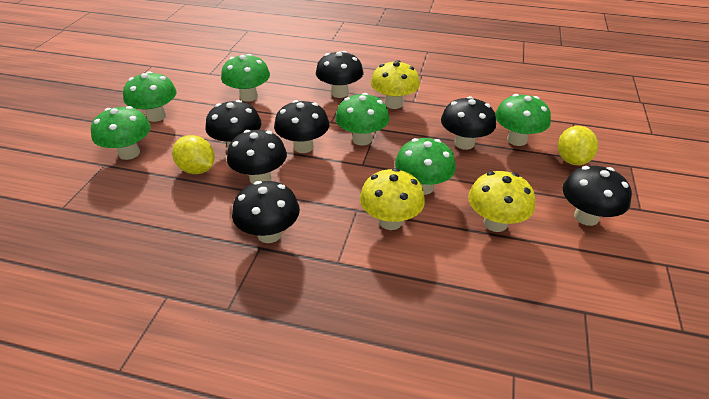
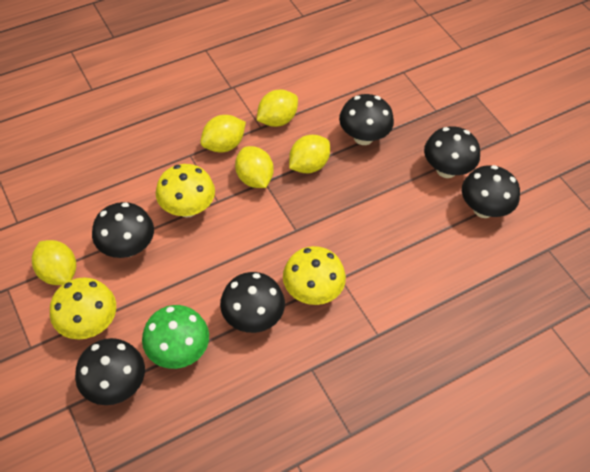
black mushroom: 7 -> 6
green mushroom: 6 -> 1
yellow lemon: 2 -> 5

